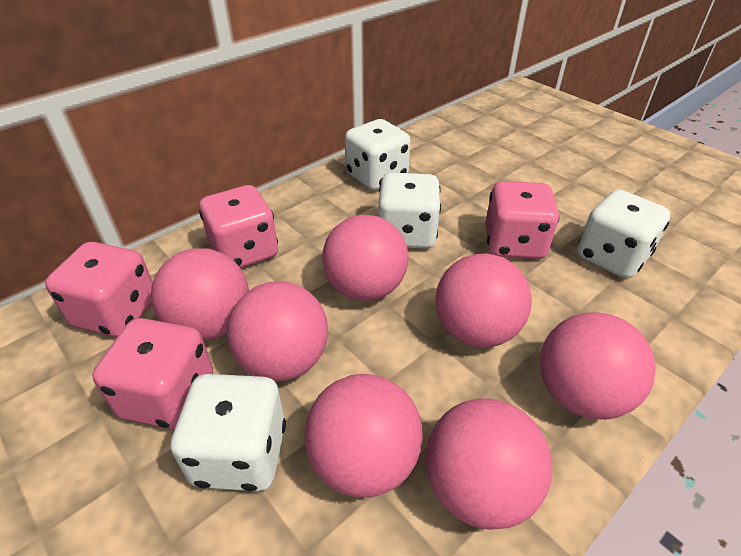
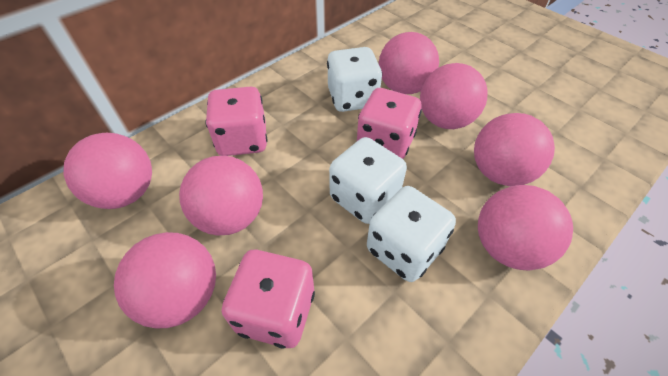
pink dice: 4 -> 3
white dice: 4 -> 3

